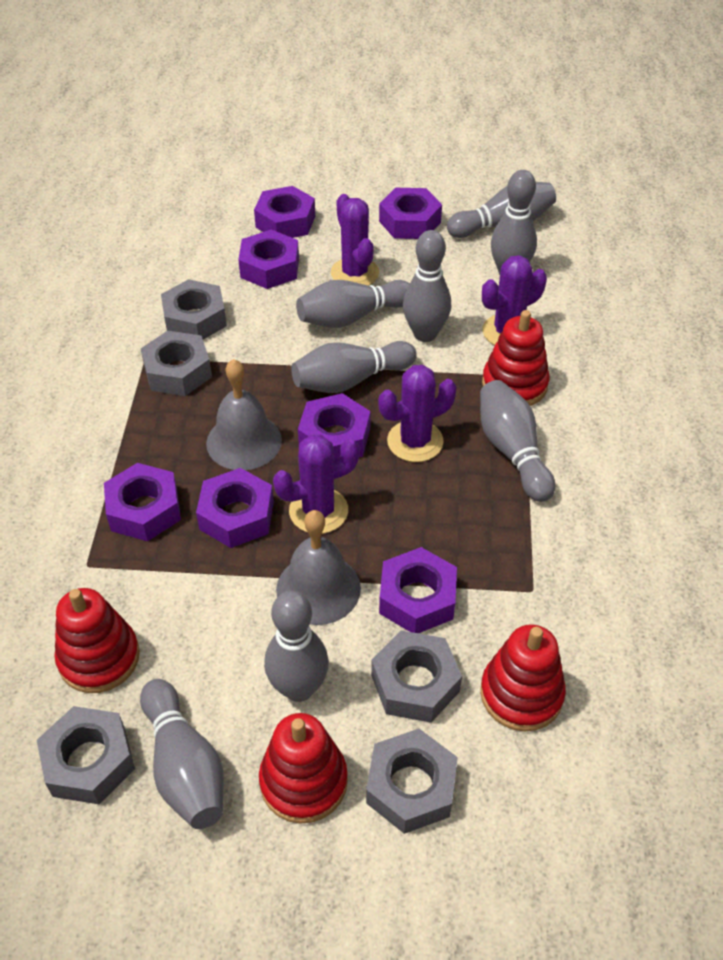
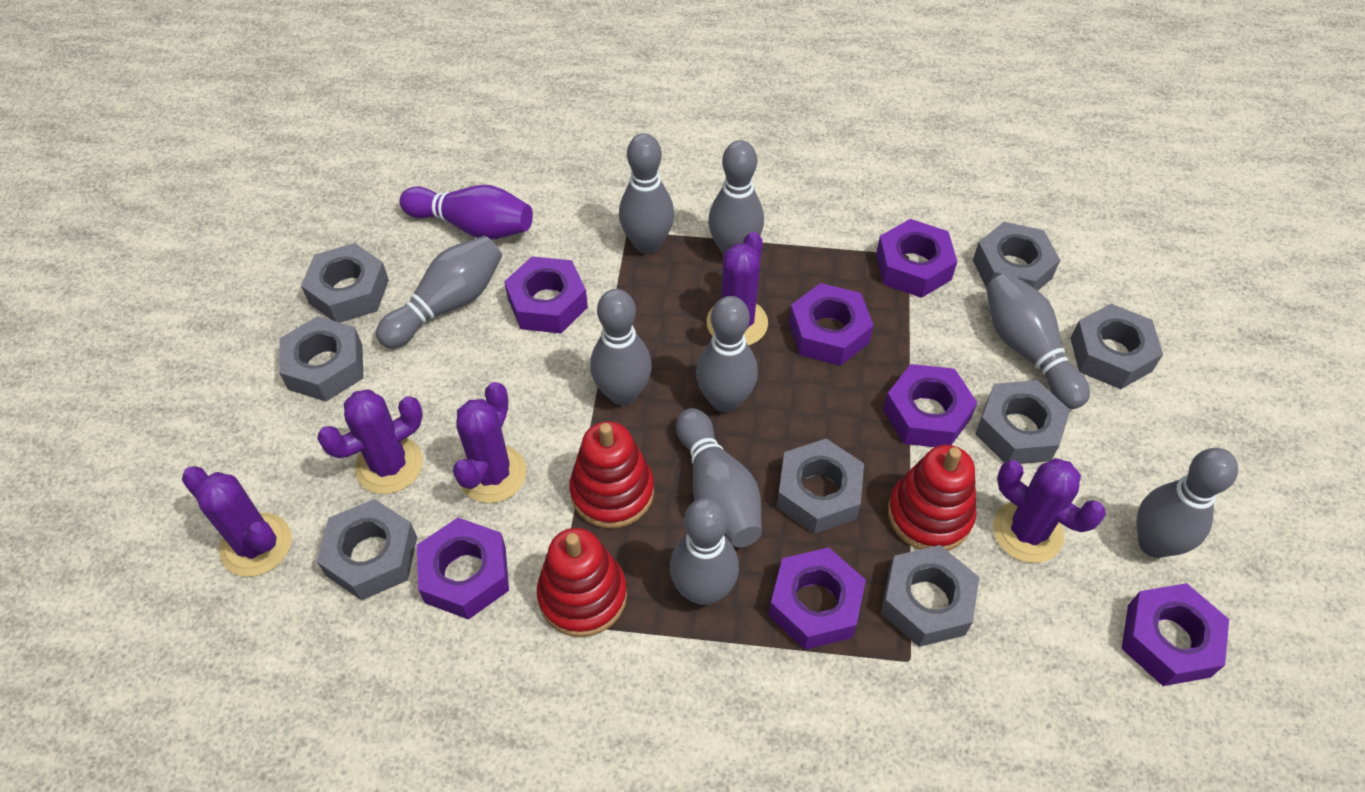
grey bell: 2 -> 0
grey bowling pin: 8 -> 9
grey nut: 5 -> 8
purple bowling pin: 0 -> 1
purple cactus: 4 -> 5
red stacking toy: 4 -> 3

